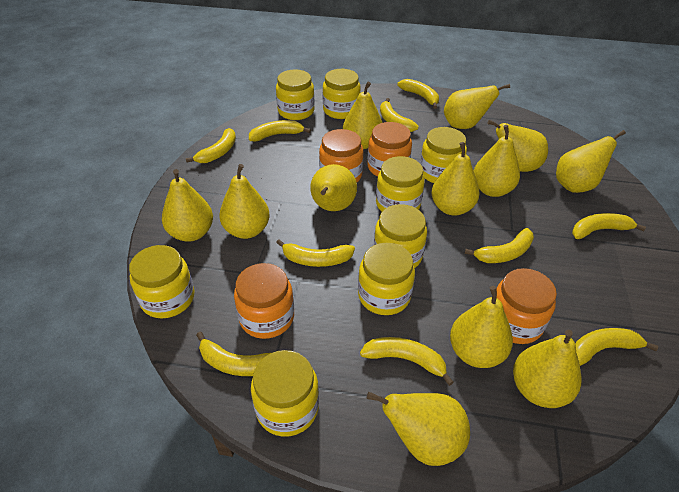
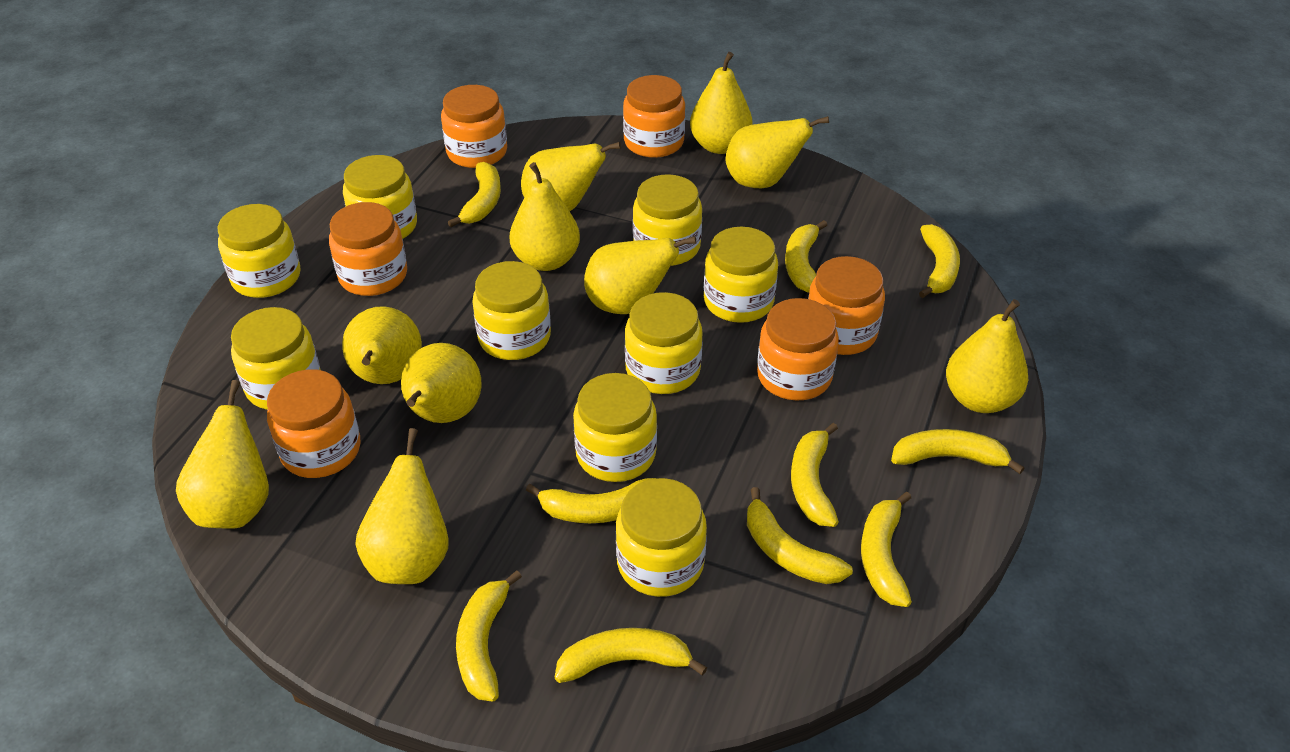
orange jar: 4 -> 6
yellow jar: 8 -> 9
yellow pear: 12 -> 10

